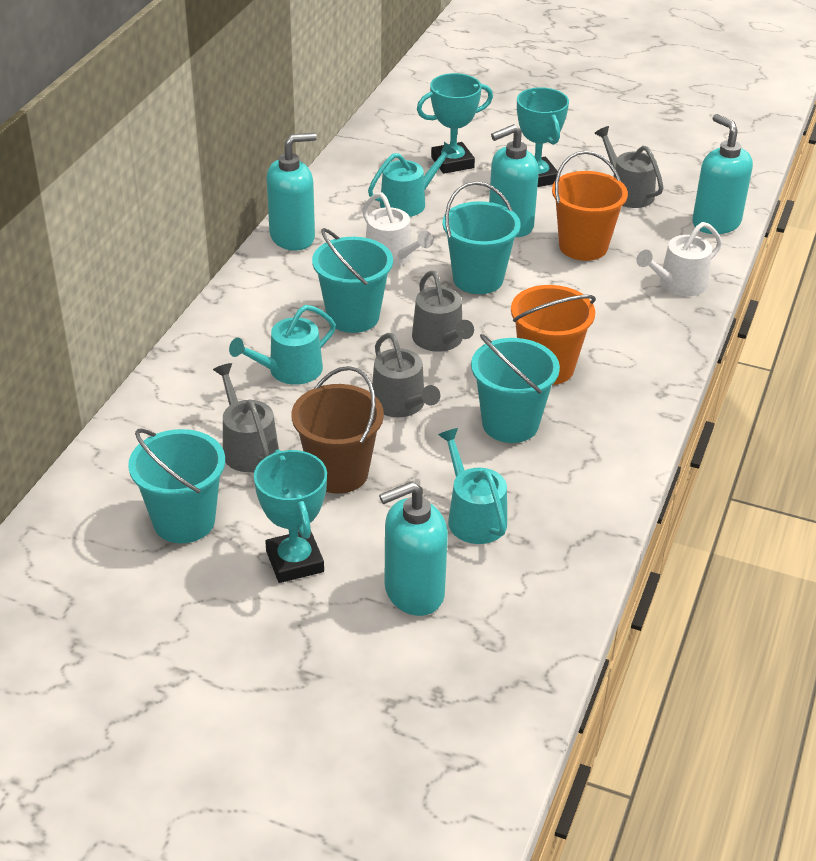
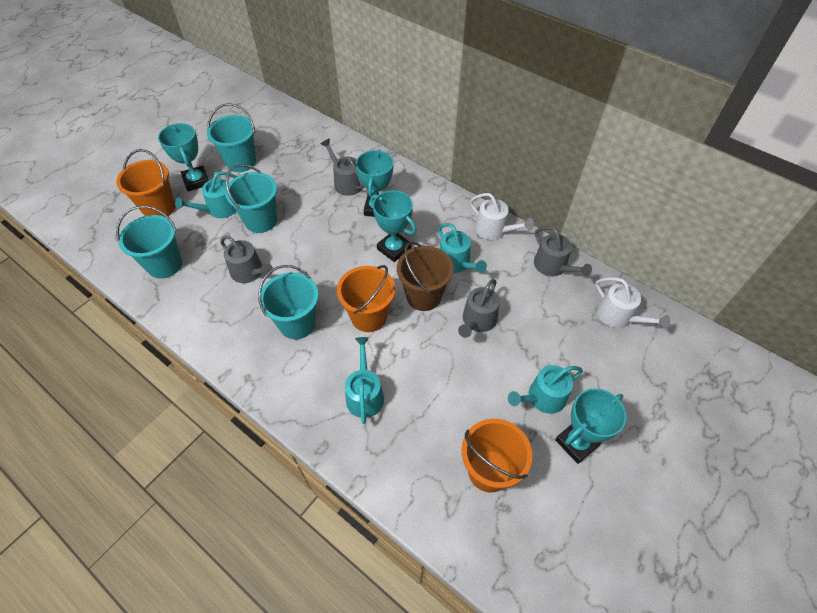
orange bucket: 2 -> 3
turquoise soap dispenser: 4 -> 0
turquoise trophy: 3 -> 4
turquoise watering can: 3 -> 4

